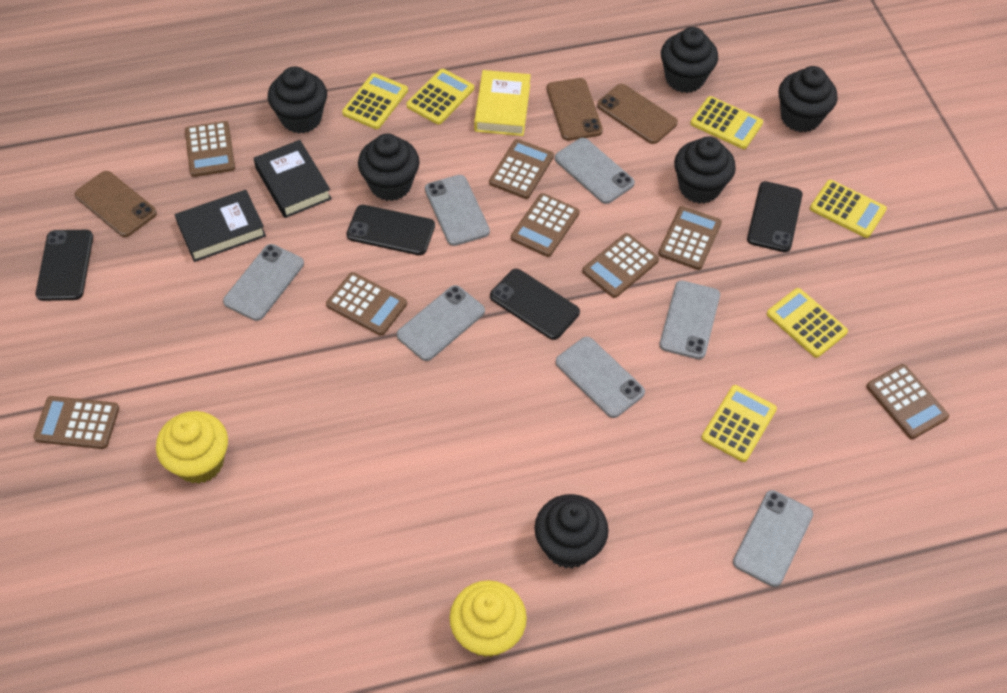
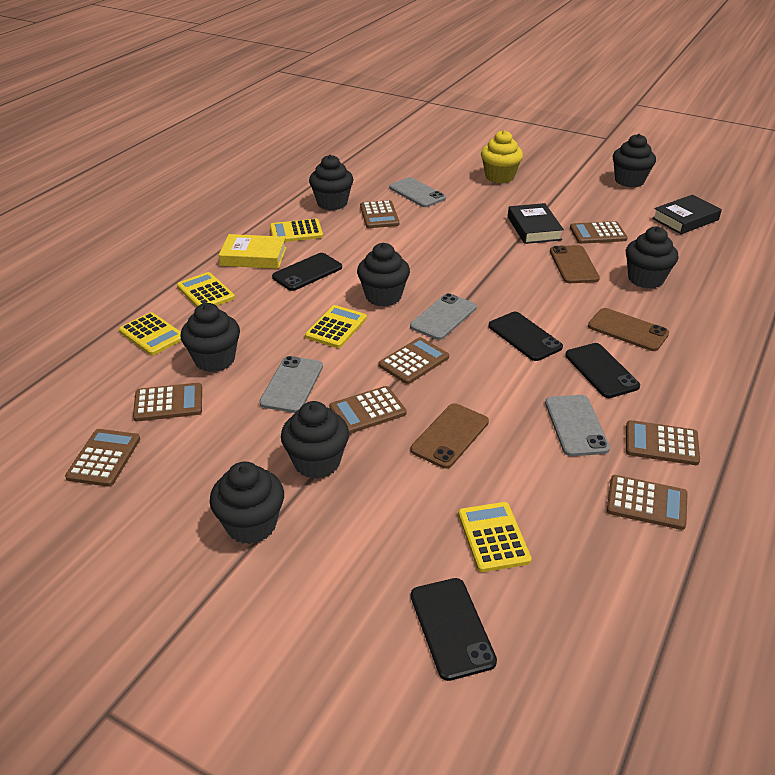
black cupcake: 6 -> 7
grey phone: 7 -> 4
yellow calculator: 6 -> 5
yellow cupcake: 2 -> 1

